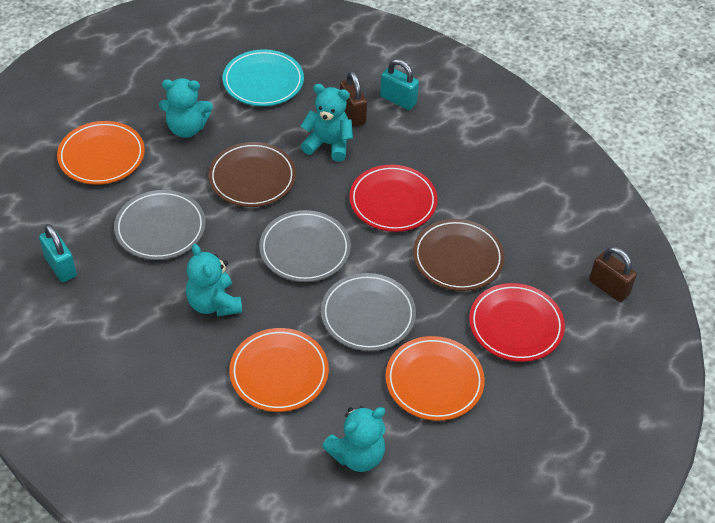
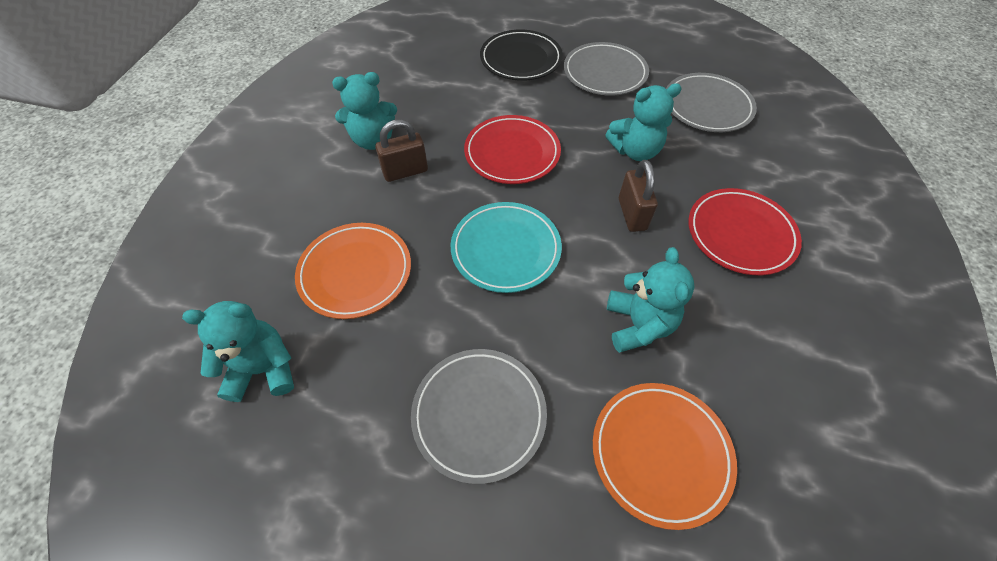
black plate: 0 -> 1
brown plate: 2 -> 0
orange plate: 3 -> 2
turquoise padlock: 2 -> 0

